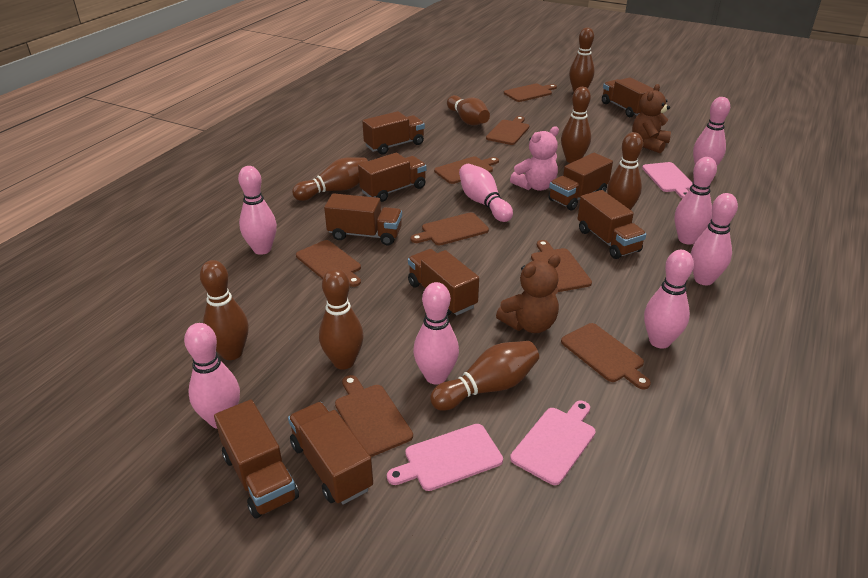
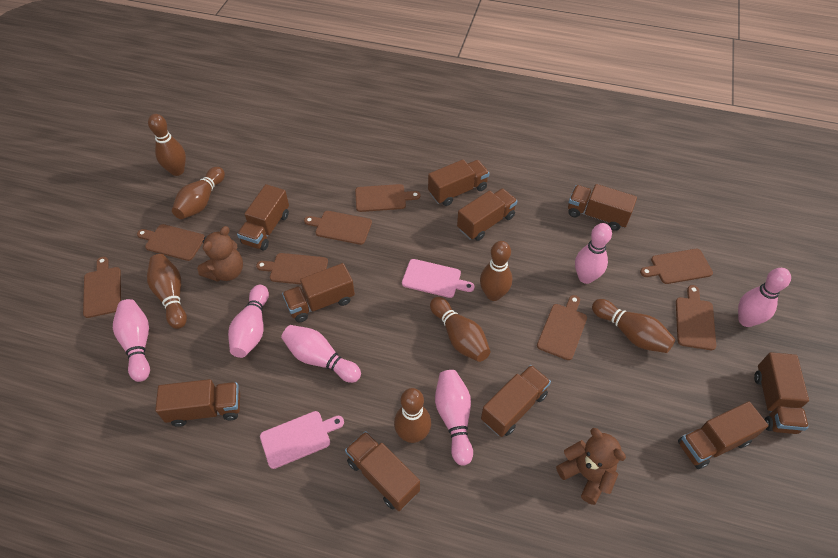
brown bowling pin: 8 -> 7
brown truck: 9 -> 10
pink bowling pin: 8 -> 6
pink cutting board: 3 -> 2
pink teddy bear: 1 -> 0

